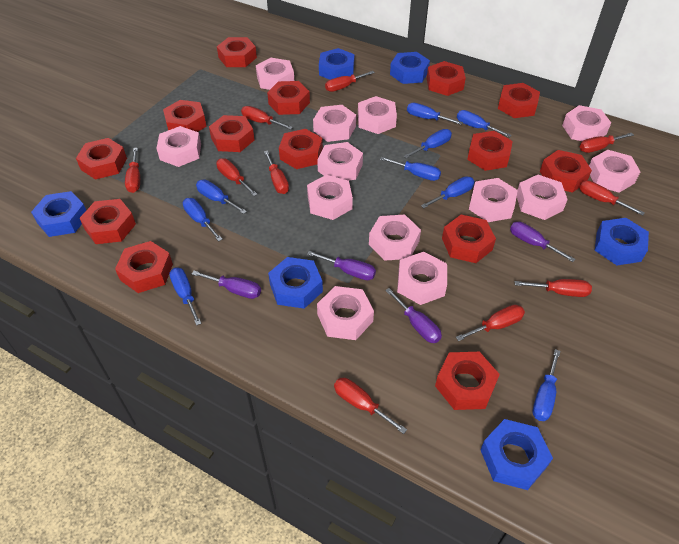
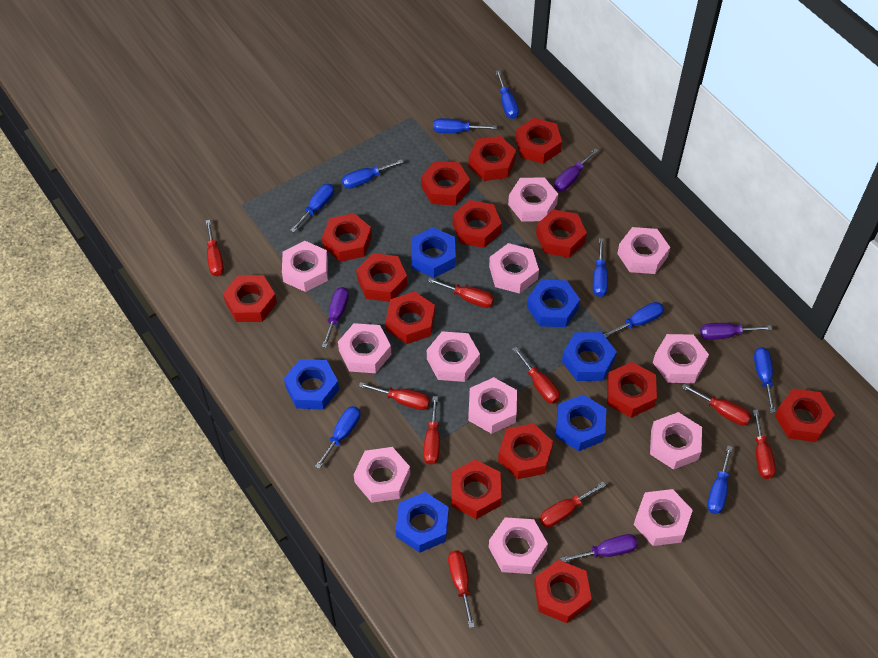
pink nut: 13 -> 12
red screwdriver: 10 -> 9

